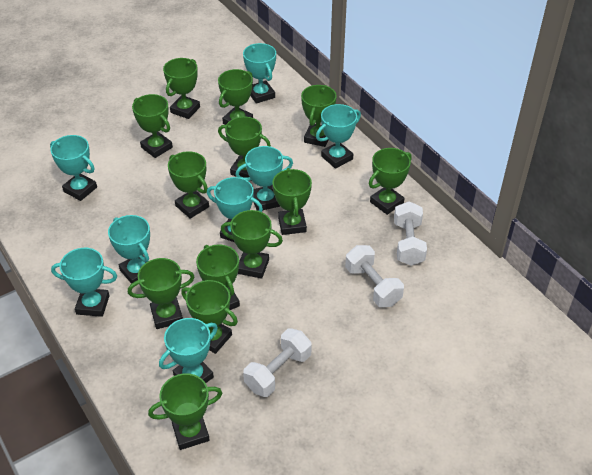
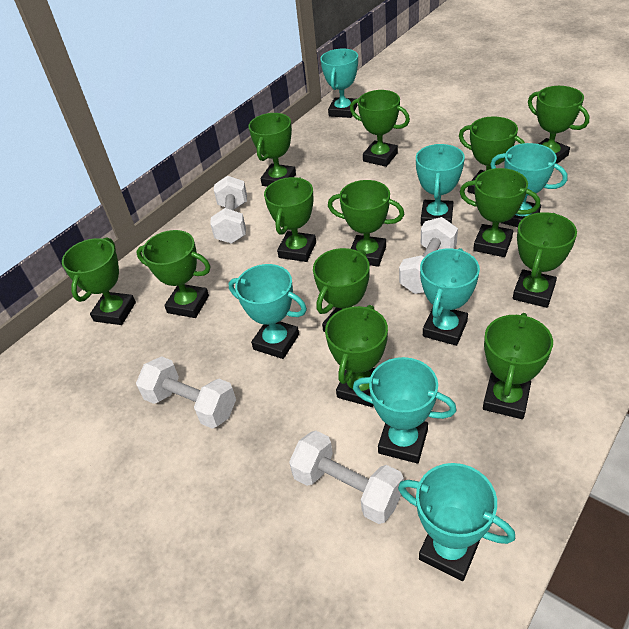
turquoise trophy: 8 -> 7
white dumbbell: 3 -> 4

